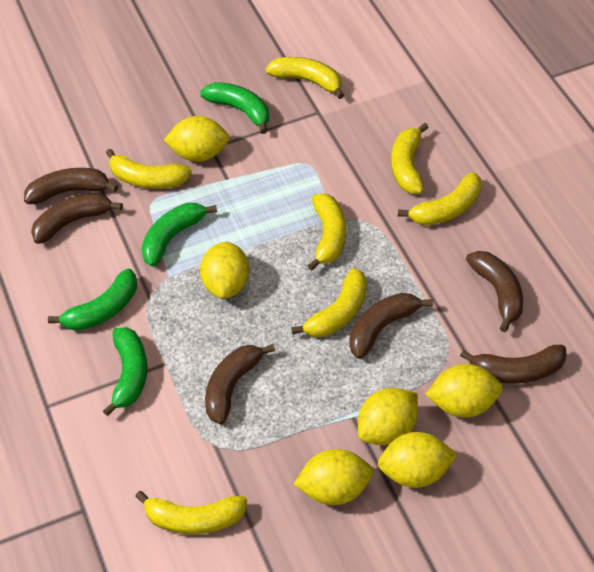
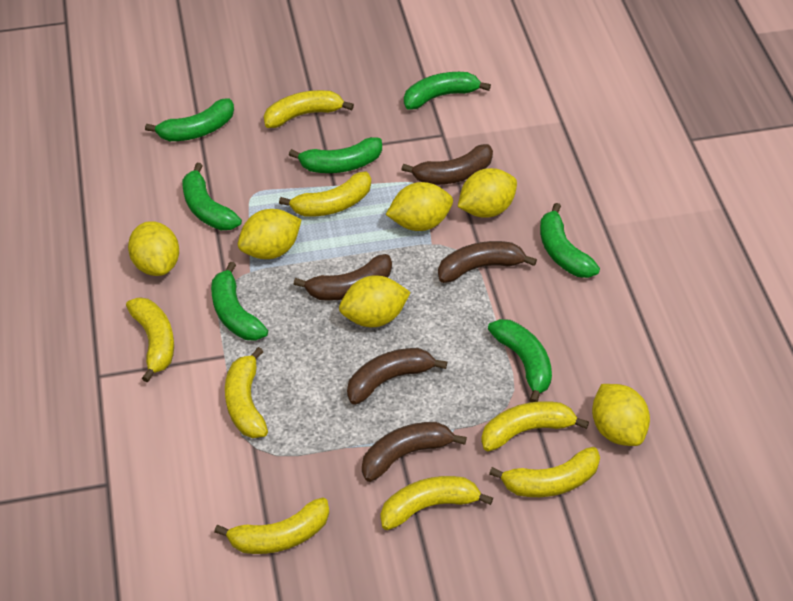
brown banana: 6 -> 5
green banana: 4 -> 7
yellow banana: 7 -> 8

